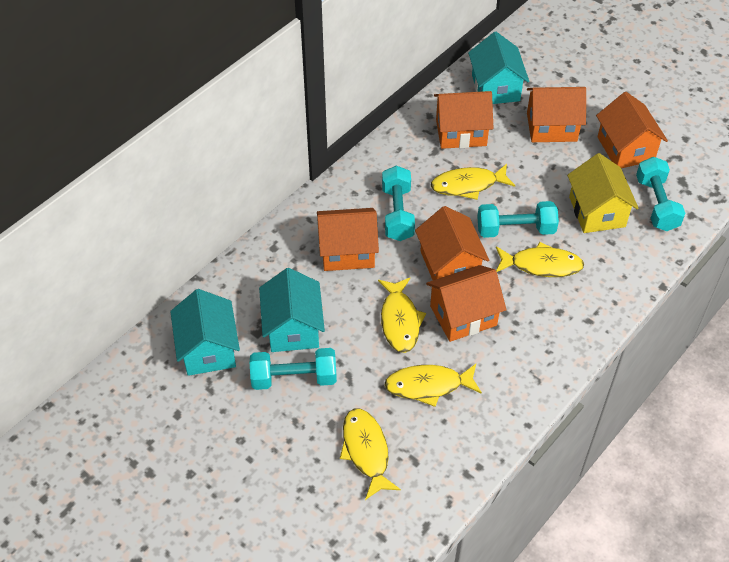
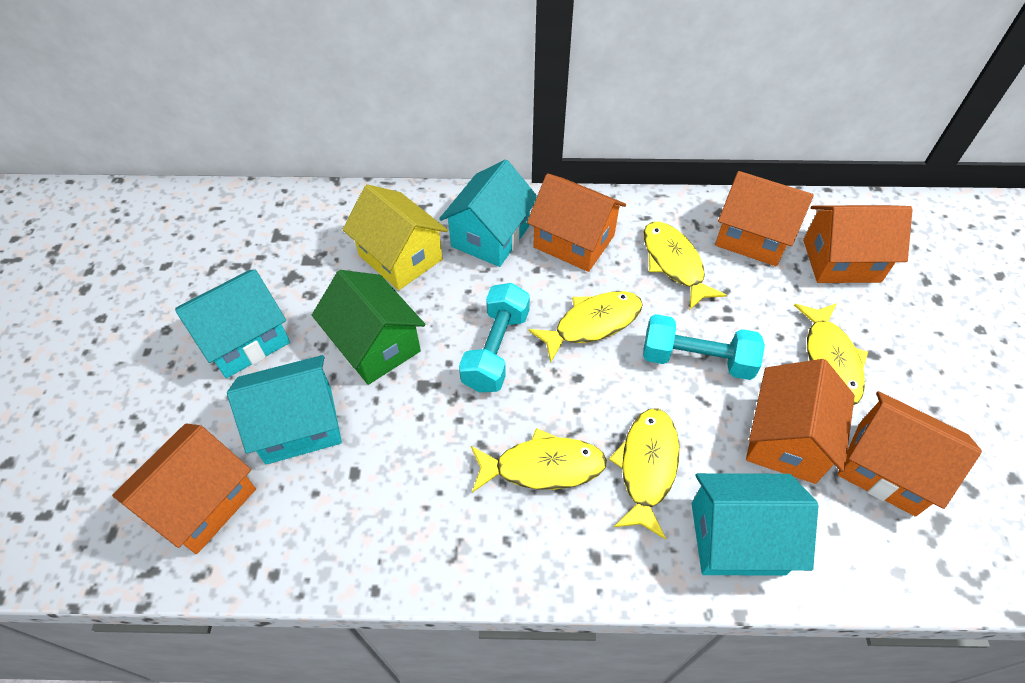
green house: 0 -> 1
turquoise dumbbell: 4 -> 2
turquoise house: 3 -> 4

